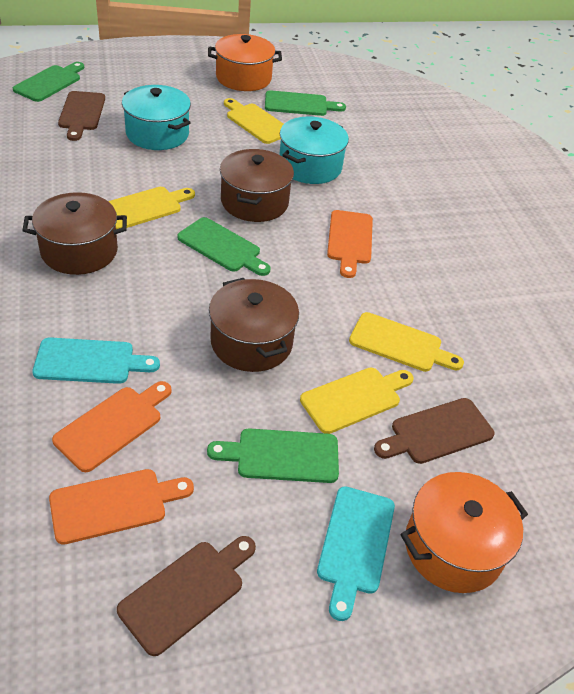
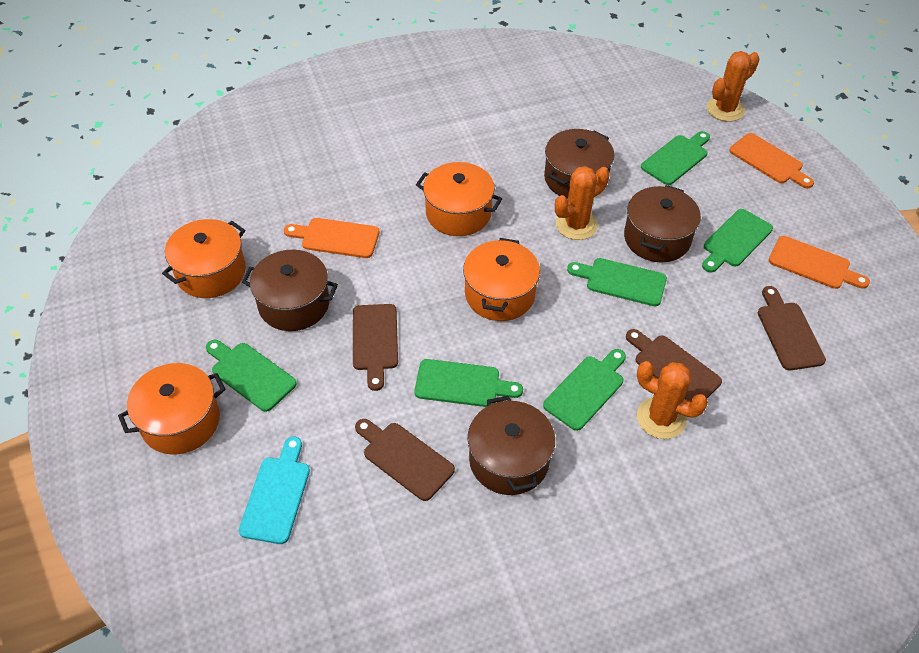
brown cutting board: 3 -> 4
brown pot: 3 -> 4
green cutting board: 4 -> 6
orange cactus: 0 -> 3
orange pot: 2 -> 4
turquoise cutting board: 2 -> 1
turquoise pot: 2 -> 0
yellow cutting board: 4 -> 0

